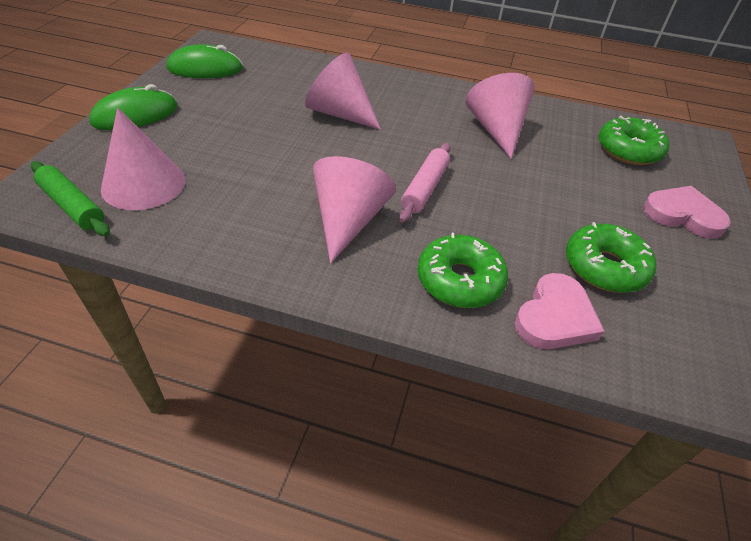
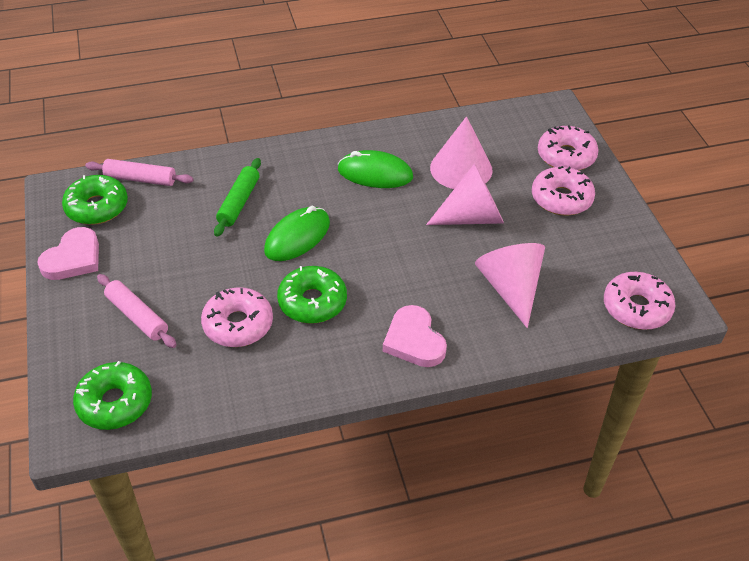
pink cone: 4 -> 3
pink donut: 0 -> 4
pink rolling pin: 1 -> 2

